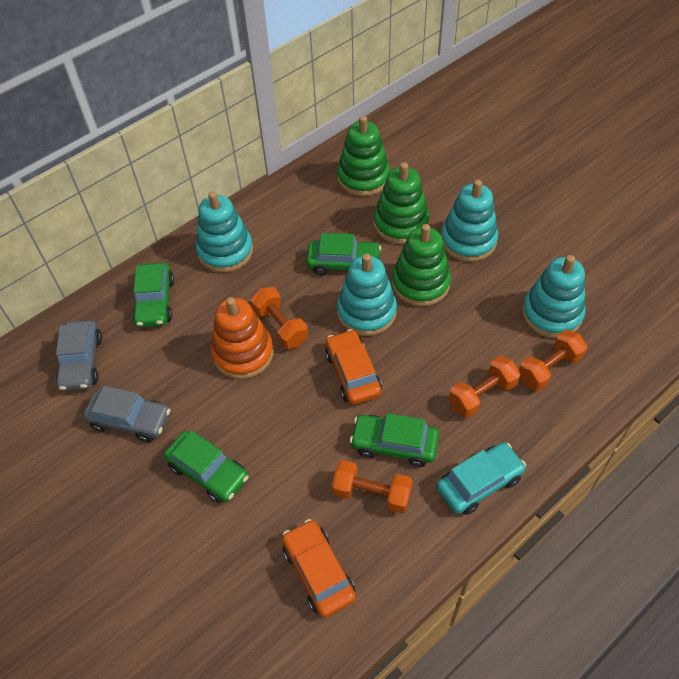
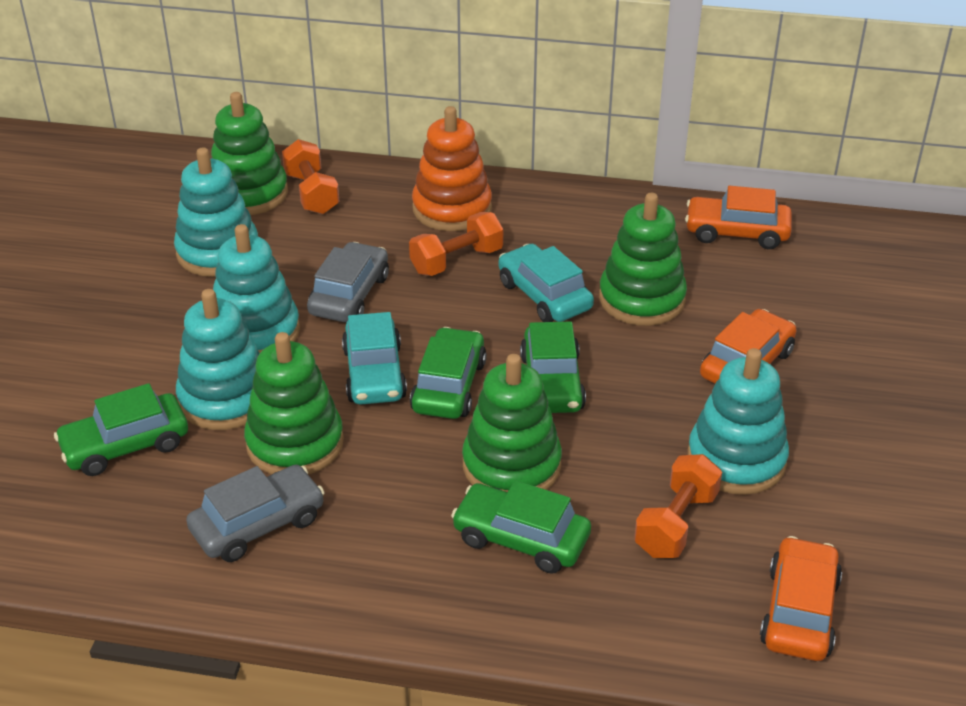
green stacking toy: 3 -> 4
orange car: 2 -> 3
orange dumbbell: 4 -> 3
turquoise car: 1 -> 2

